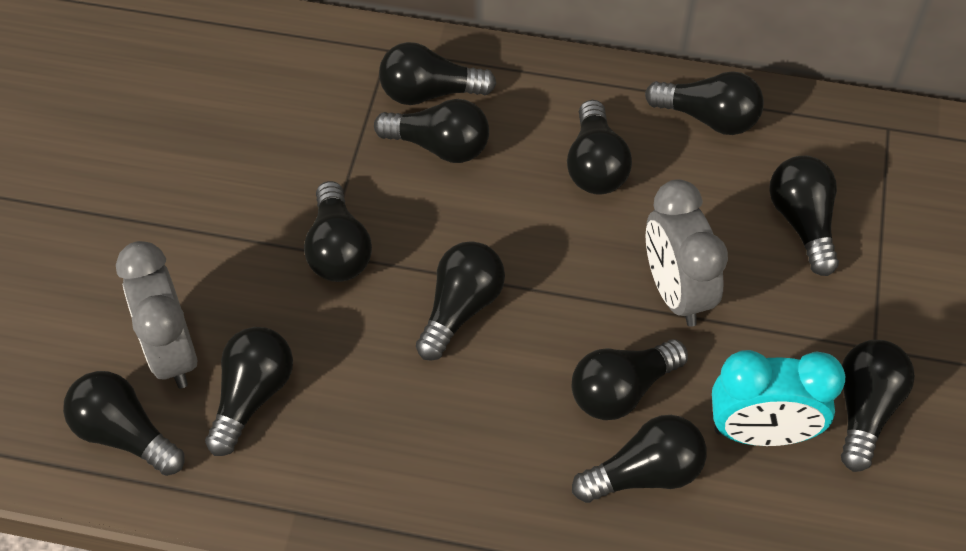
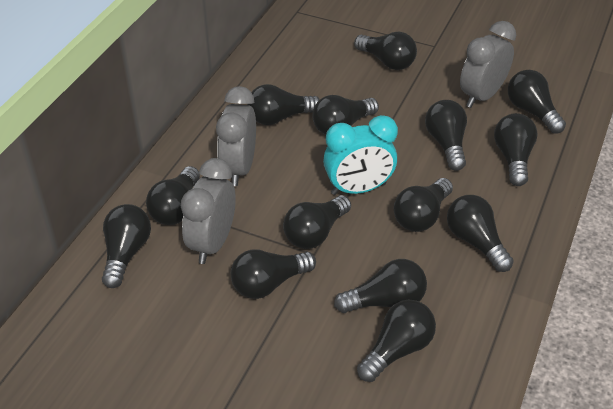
black light bulb: 12 -> 14
grey clock: 2 -> 3

